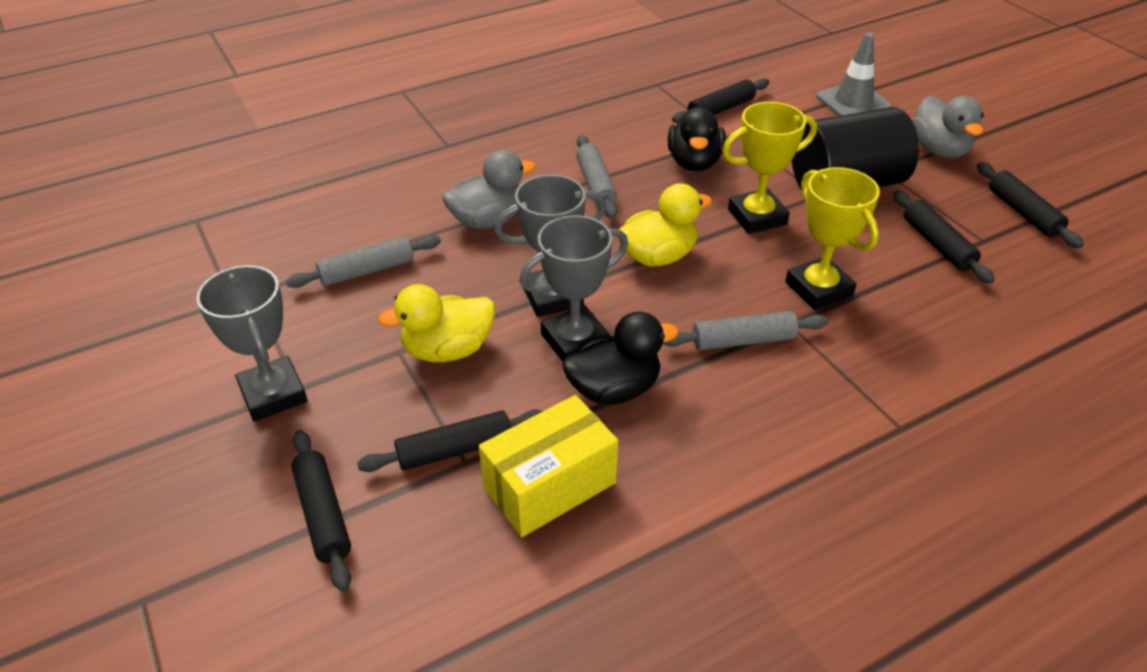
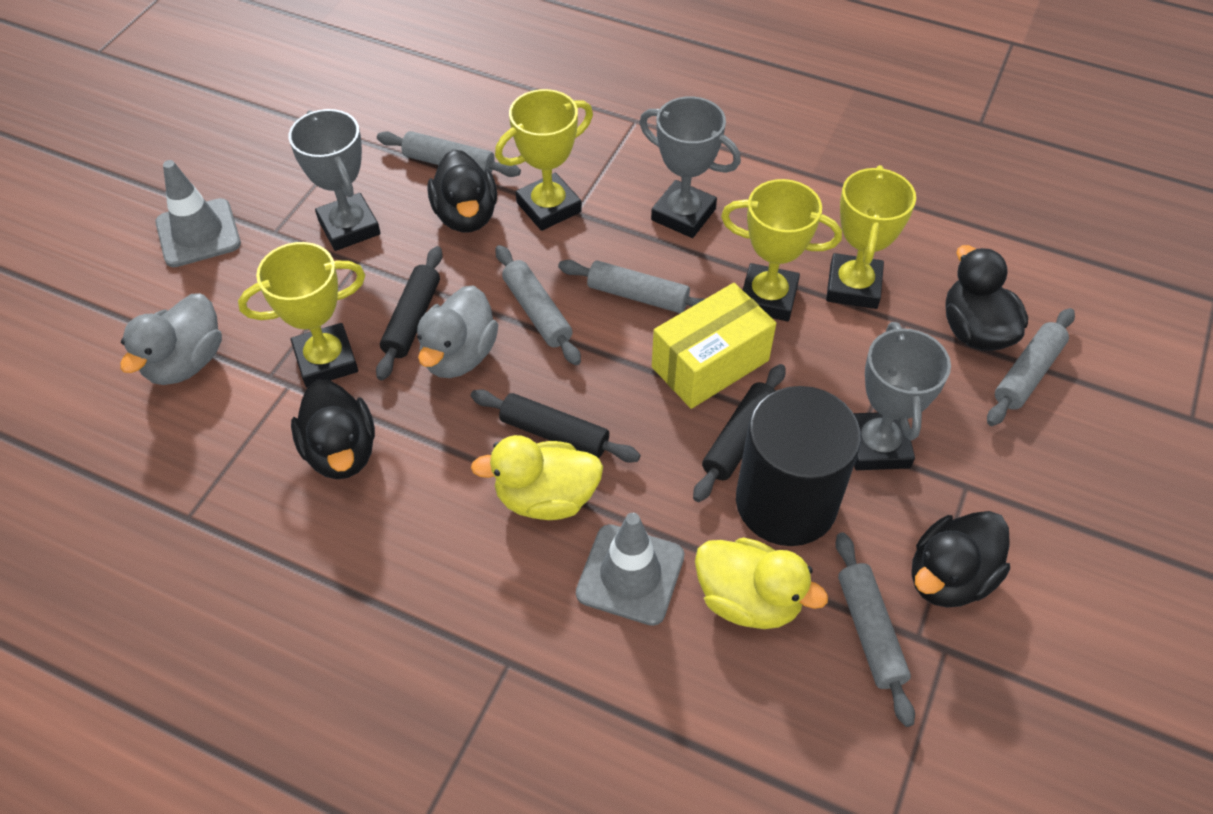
black duck: 2 -> 4
black rolling pin: 5 -> 3
grey rolling pin: 3 -> 5
grey traffic cone: 1 -> 2
yellow trophy: 2 -> 4

